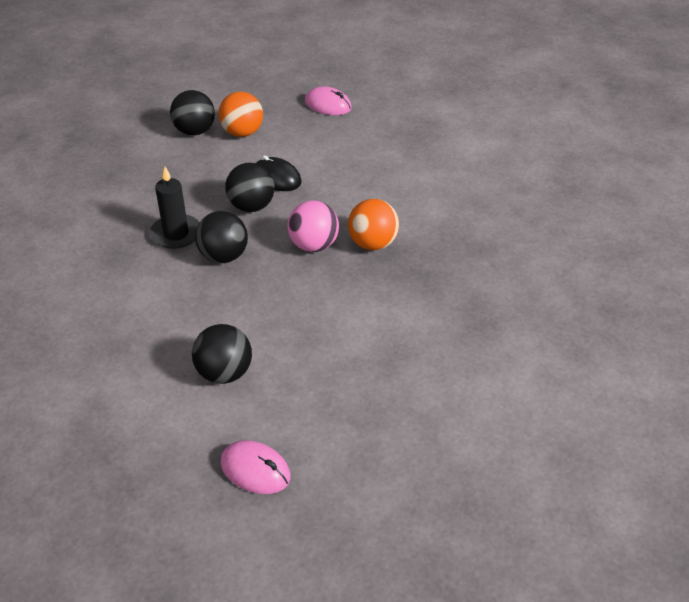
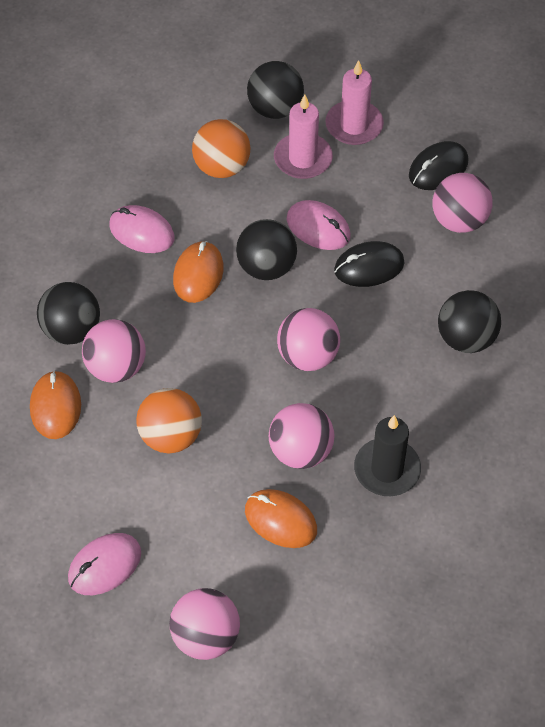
black mouse: 1 -> 2
orange mouse: 0 -> 3
pink ball: 1 -> 5
pink candle: 0 -> 2
pink mouse: 2 -> 3

